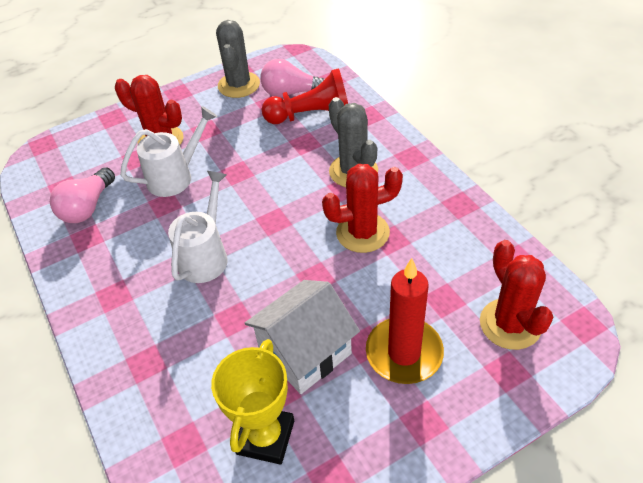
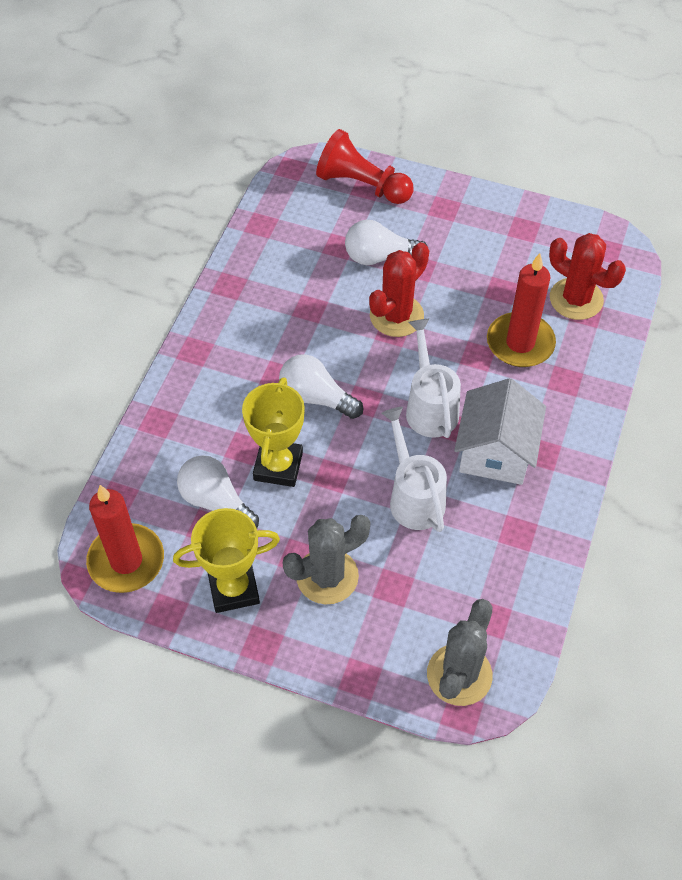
pink light bulb: 2 -> 0
red cactus: 3 -> 2
red candle: 1 -> 2
white light bulb: 0 -> 3
yellow trophy: 1 -> 2

